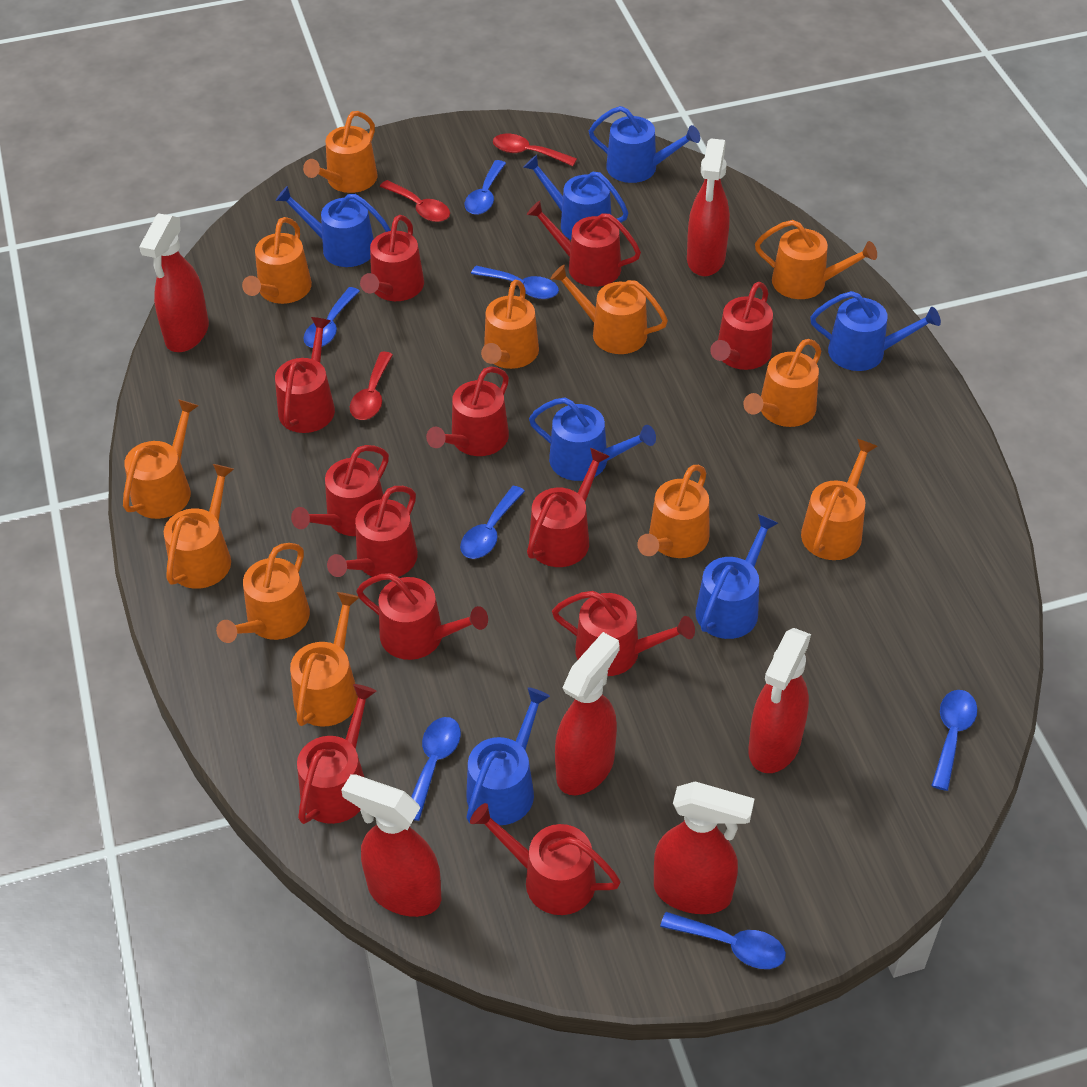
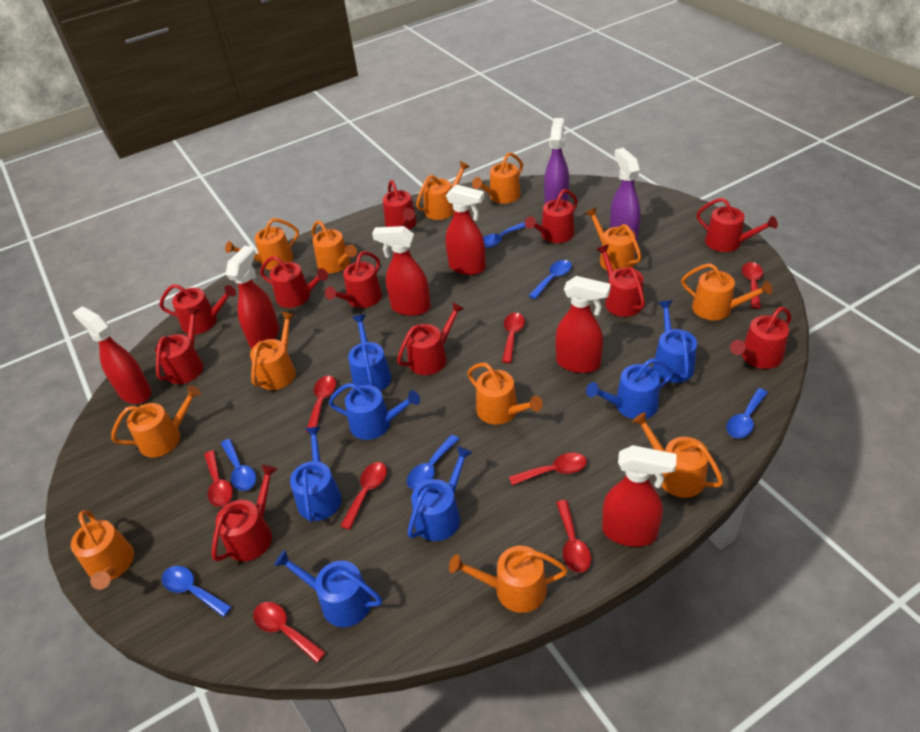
blue spoon: 7 -> 6
purple spray bottle: 0 -> 2
red spoon: 3 -> 8
red watering can: 12 -> 11

